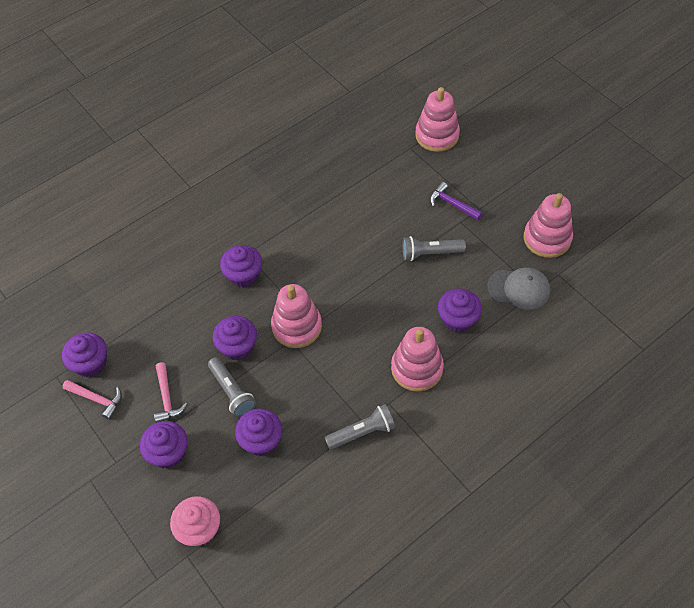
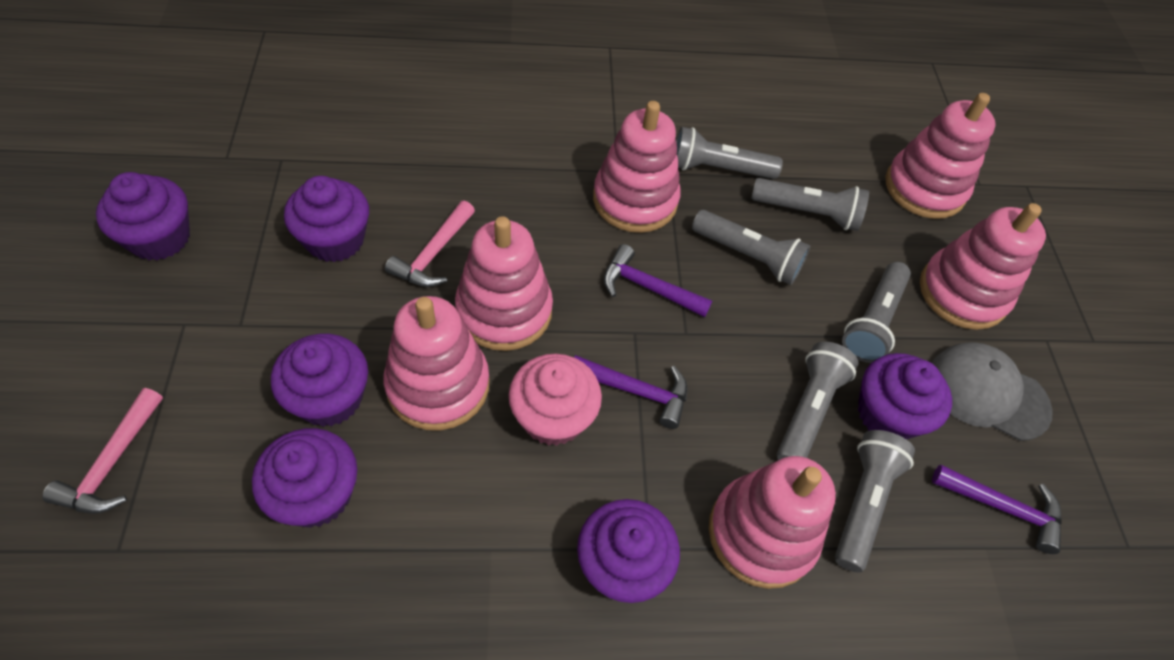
grey flashlight: 3 -> 6
pink stacking toy: 4 -> 6
purple hammer: 1 -> 3

